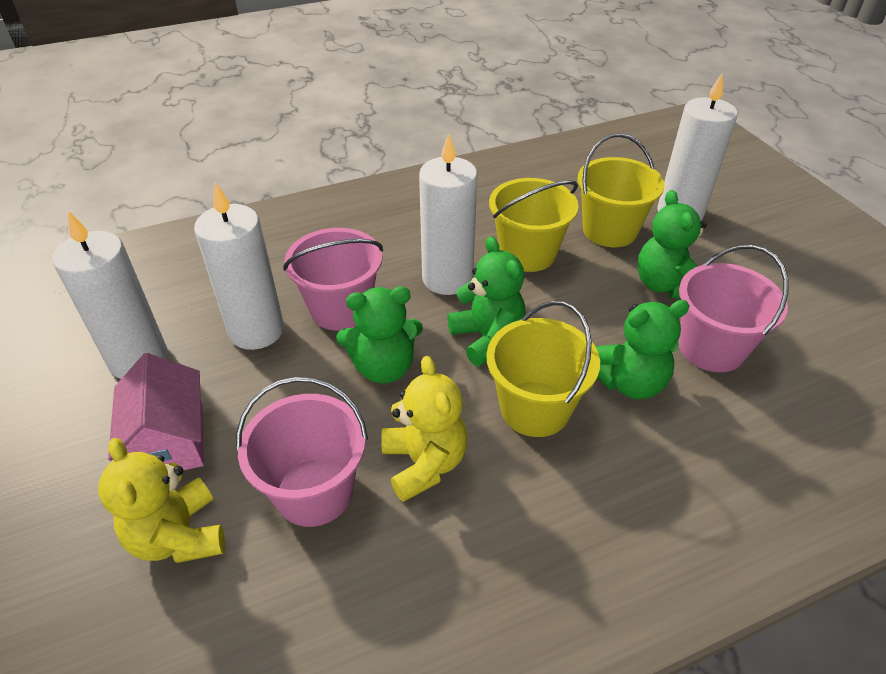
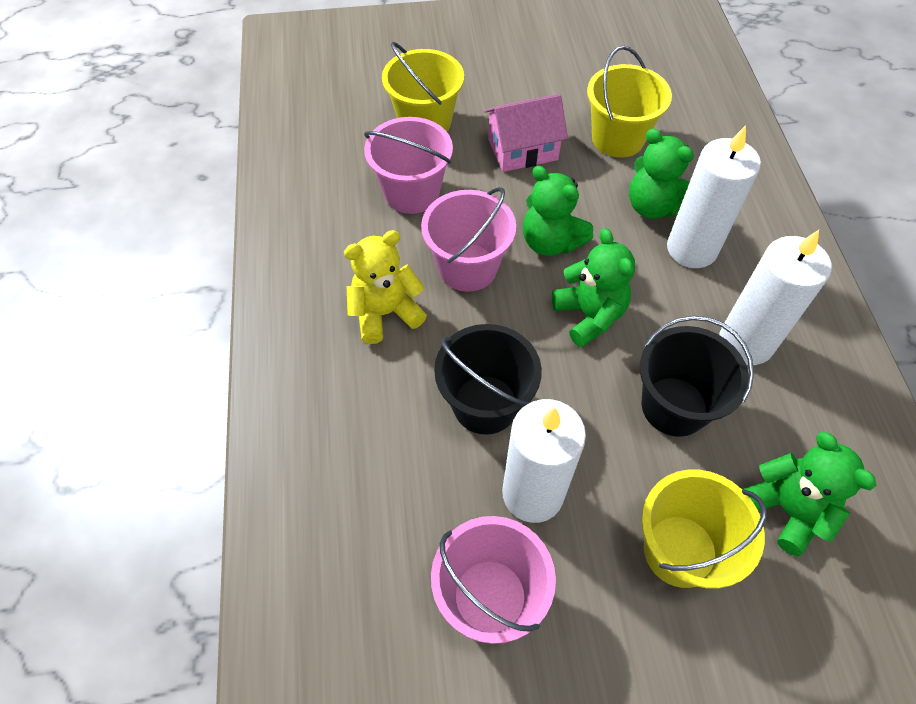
black bucket: 0 -> 2
white candle: 4 -> 3
yellow teddy bear: 2 -> 1

